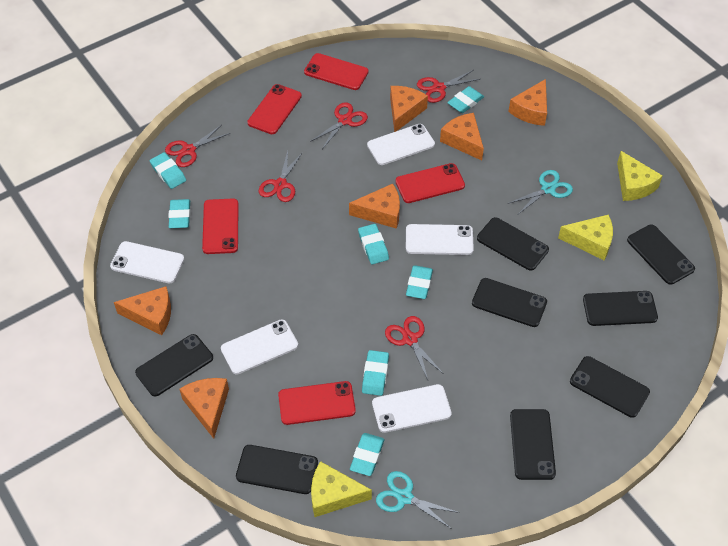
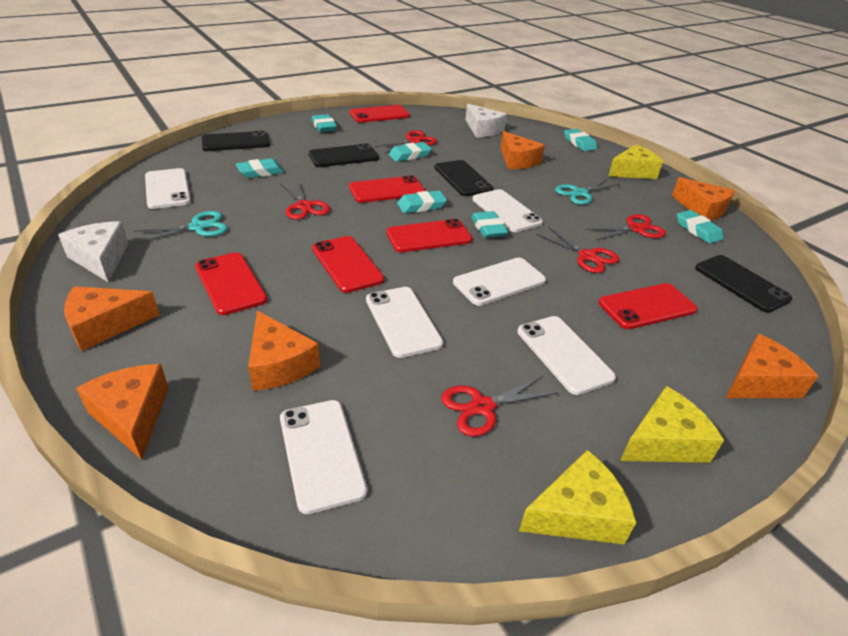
black phone: 8 -> 4
red phone: 5 -> 6
white cheese: 0 -> 2
white phone: 5 -> 6

